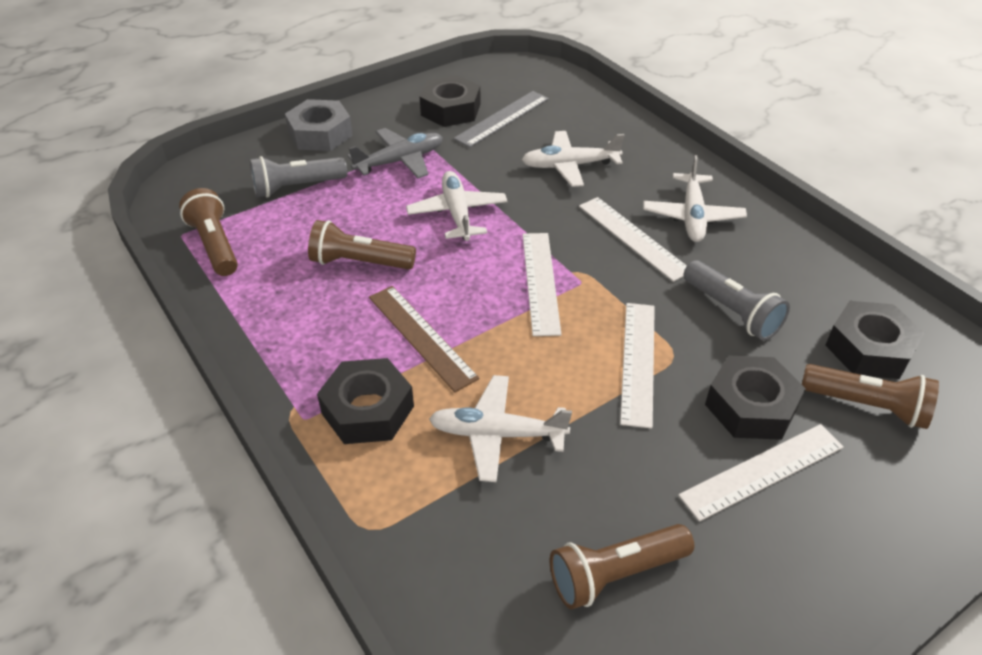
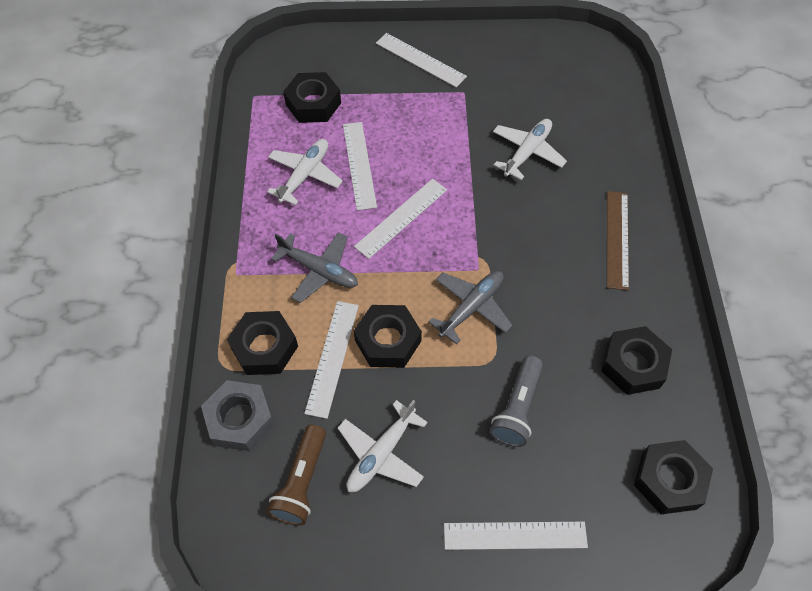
black nut: 4 -> 5
brown flashlight: 4 -> 1
grey flashlight: 2 -> 1
grey plane: 1 -> 2
grey ruler: 1 -> 0
white plane: 4 -> 3
white ruler: 4 -> 5

